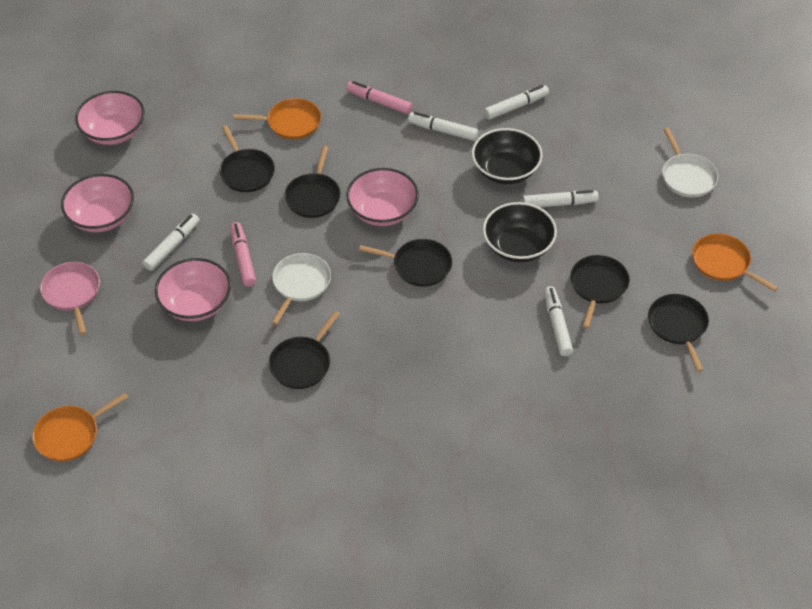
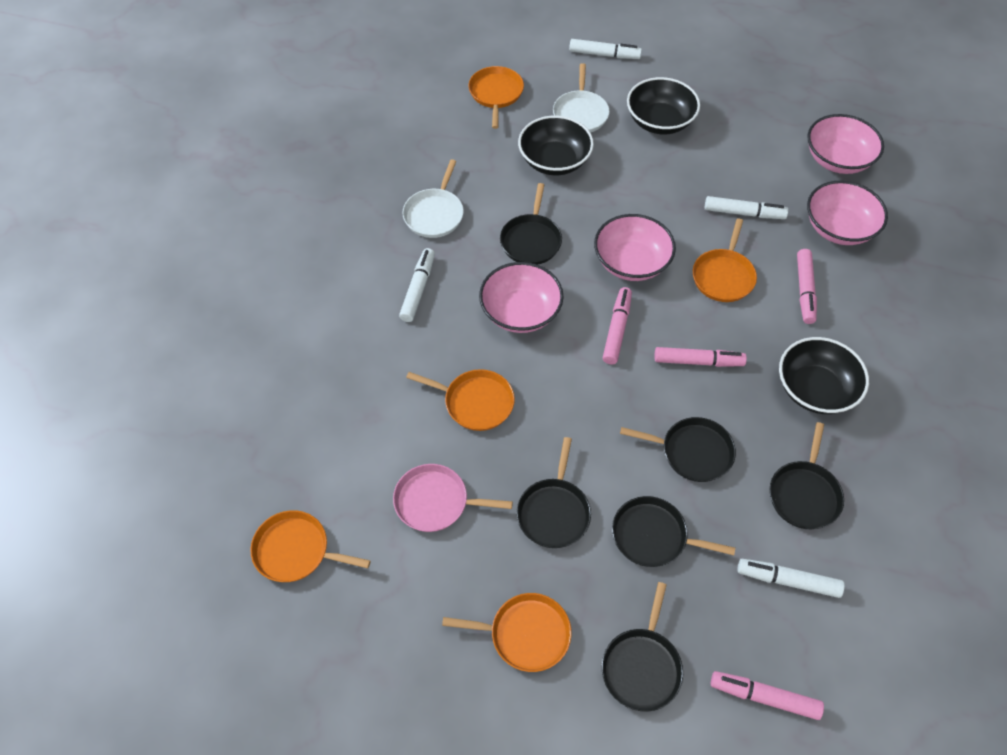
black bowl: 2 -> 3
orange pan: 3 -> 5
pink marker: 2 -> 4
white marker: 5 -> 4

